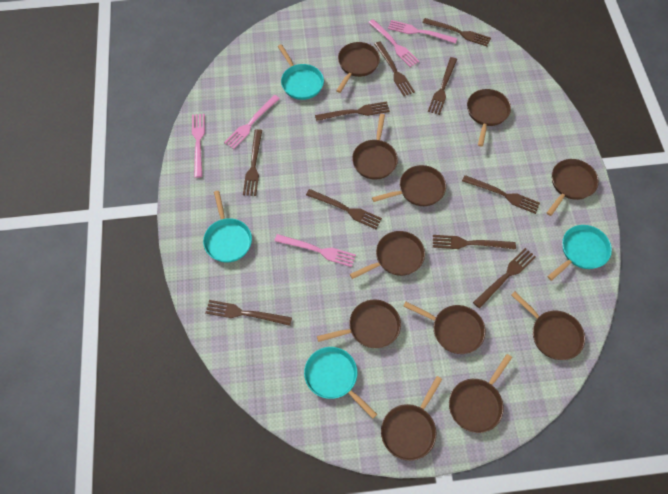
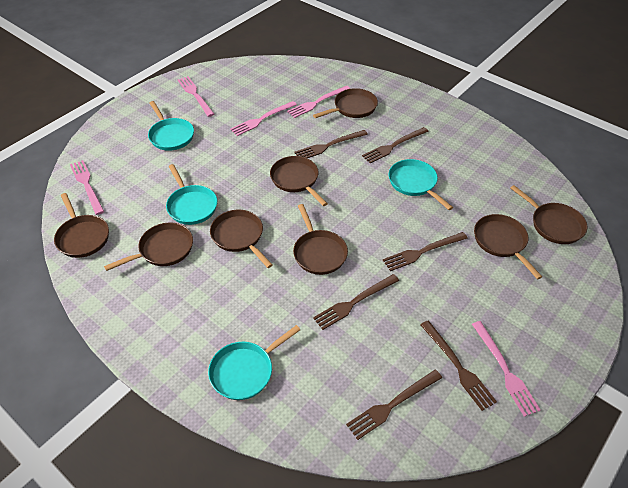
brown fork: 10 -> 6
brown pan: 11 -> 8

